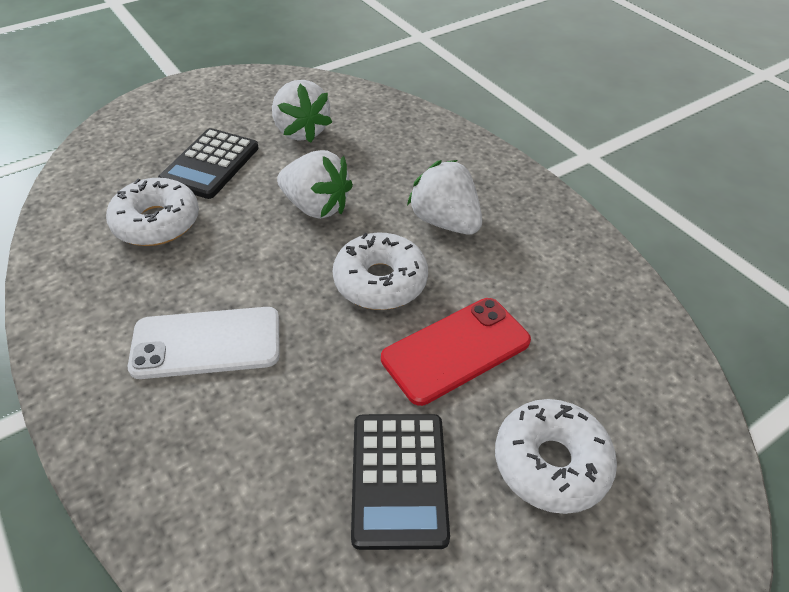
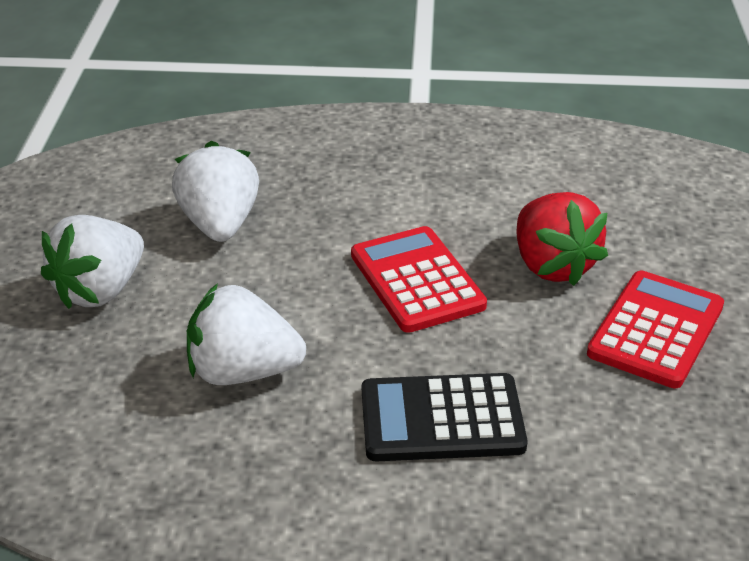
black calculator: 2 -> 1
red calculator: 0 -> 2
red phone: 1 -> 0
red strawberry: 0 -> 1
white donut: 3 -> 0
white phone: 1 -> 0

